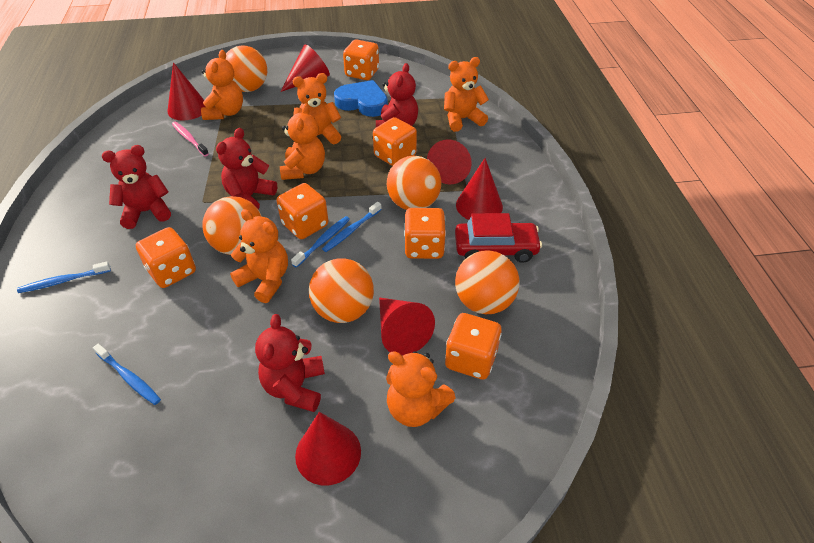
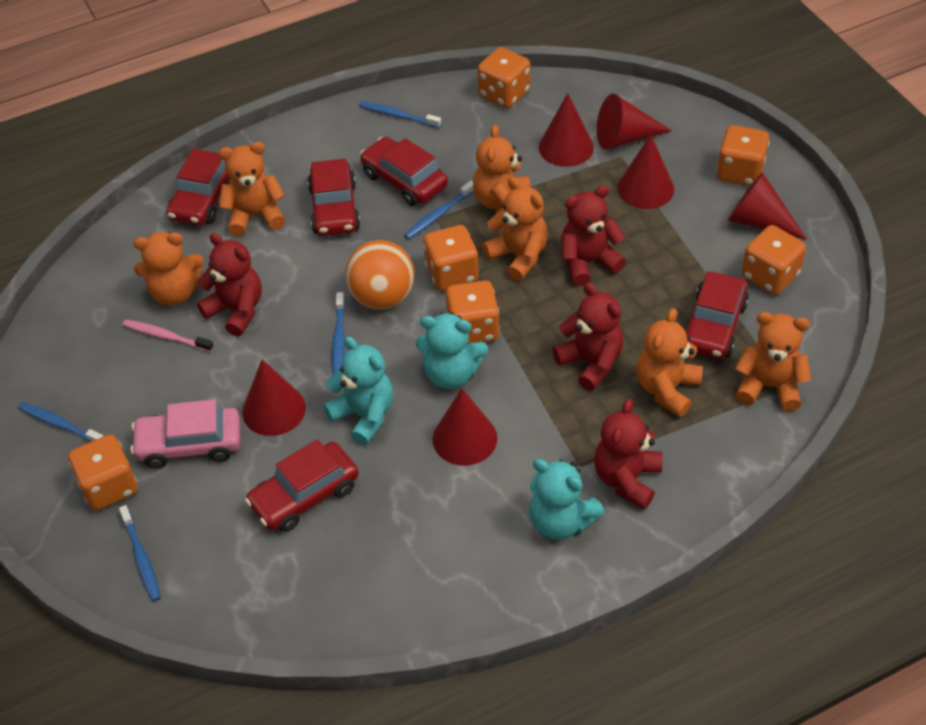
blue heart: 1 -> 0
blue toothbrush: 4 -> 5
orange ball: 5 -> 1
pink car: 0 -> 1
red car: 1 -> 5
turquoise teddy bear: 0 -> 3

